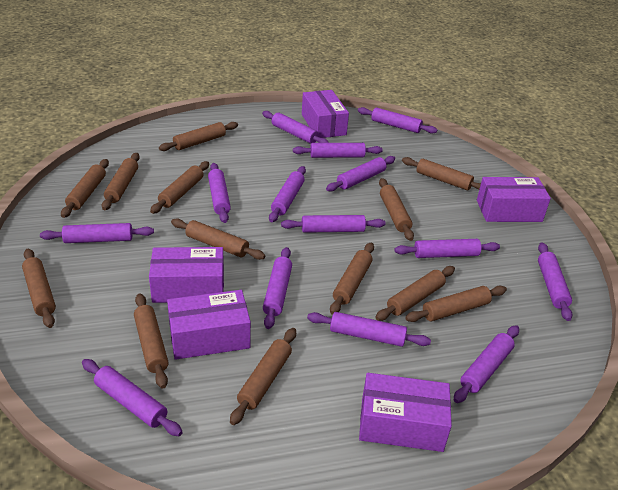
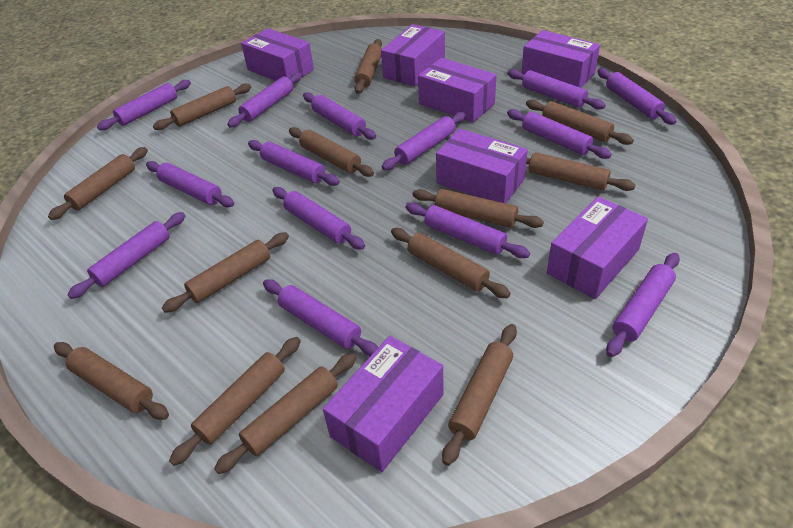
purple box: 5 -> 7

